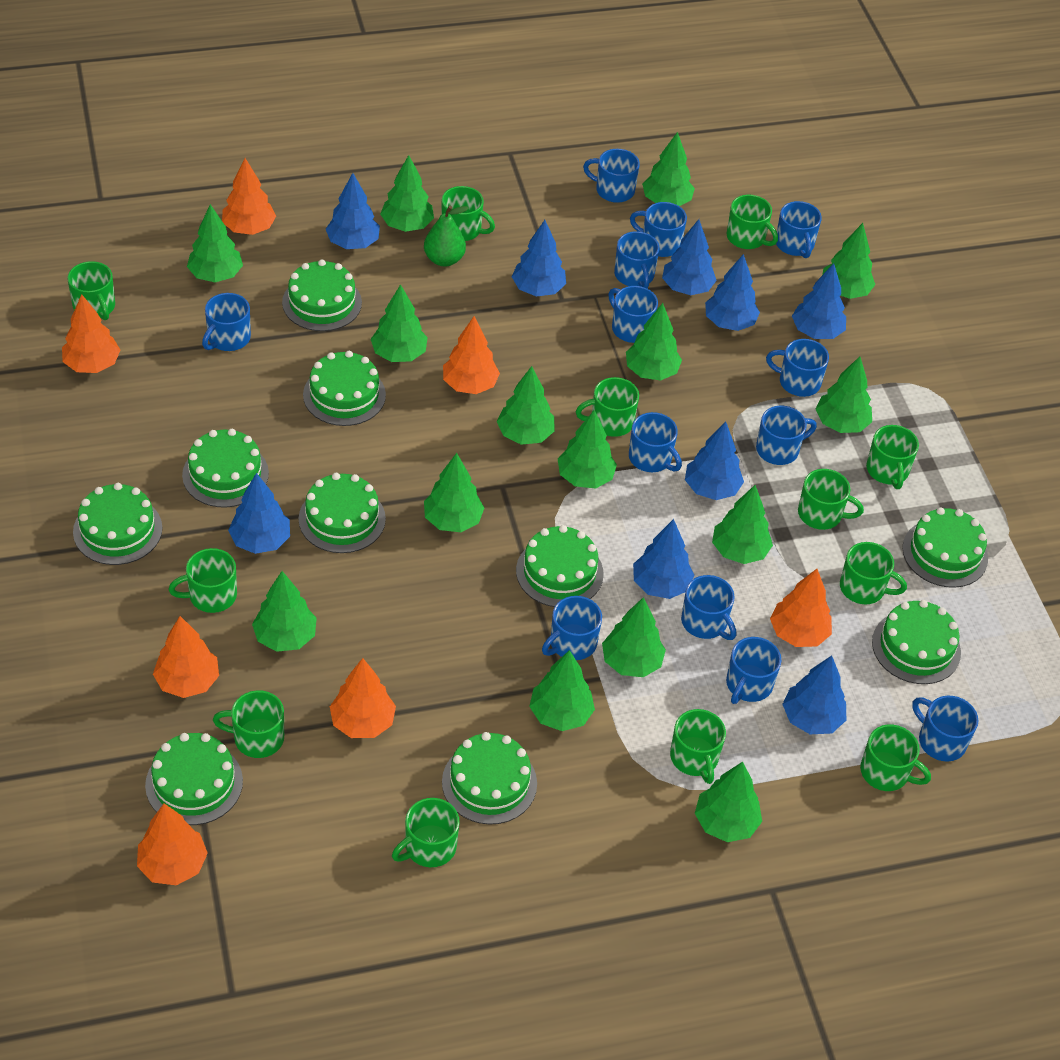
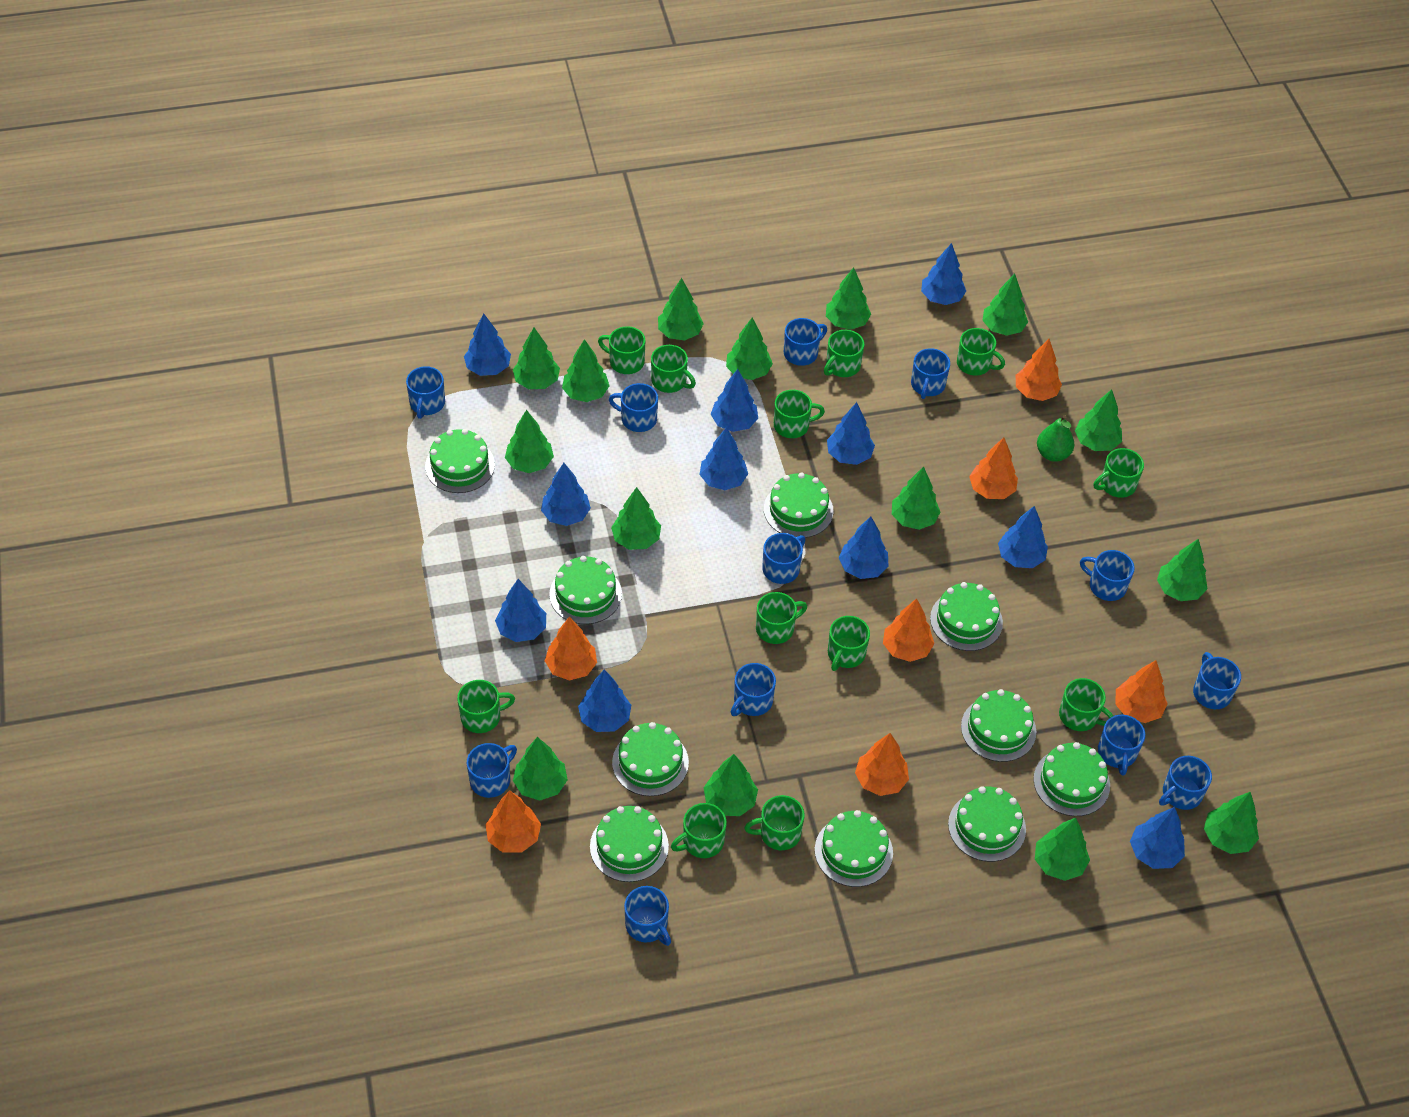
blue mug: 13 -> 12
blue tree: 9 -> 11

